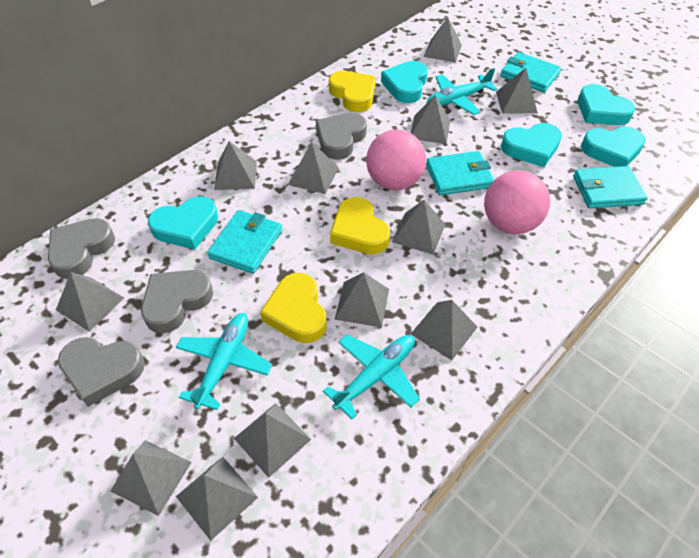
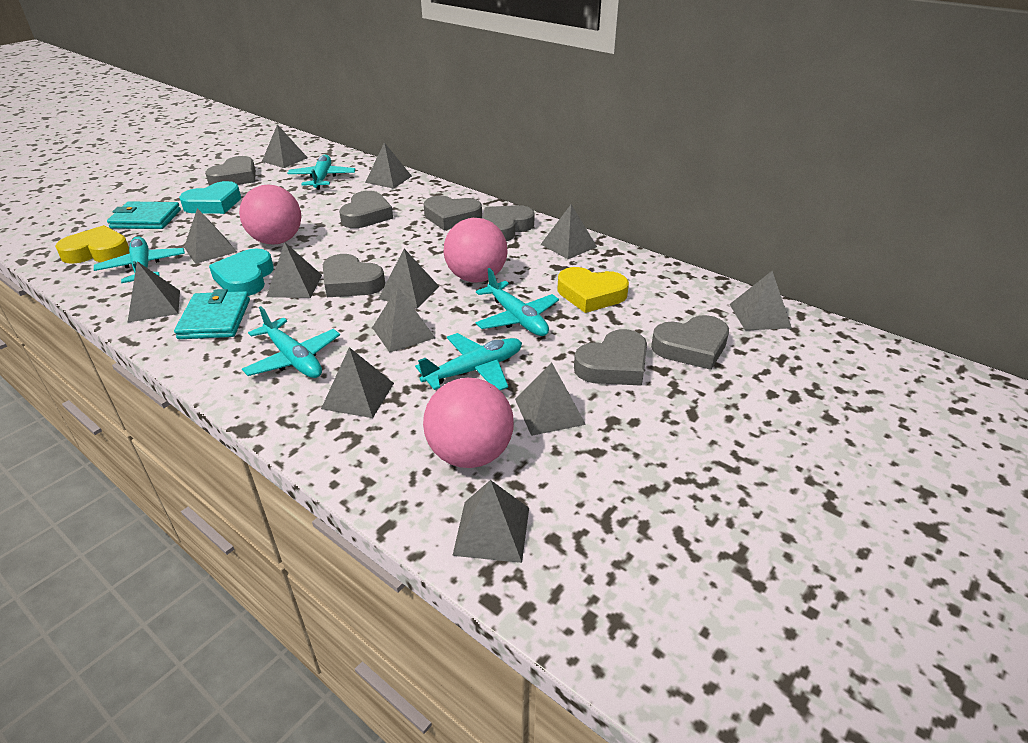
grey heart: 4 -> 7
pink ball: 2 -> 3
turquoise heart: 5 -> 2
turquoise plane: 3 -> 5
turquoise wallet: 4 -> 2
yellow heart: 3 -> 2

